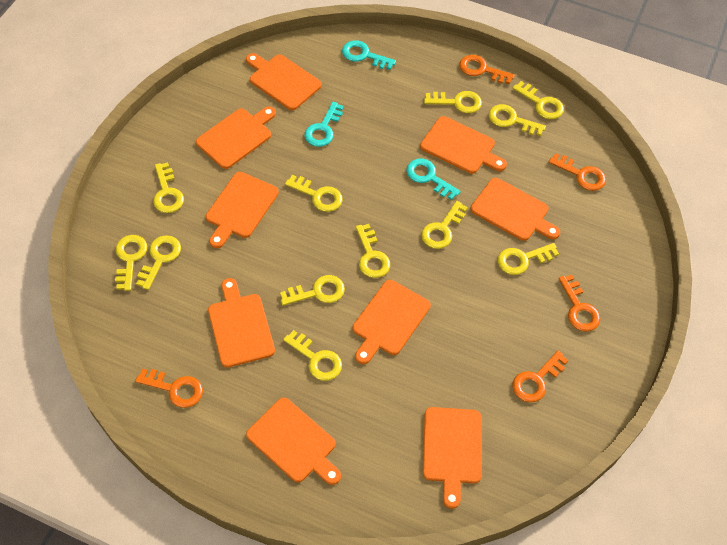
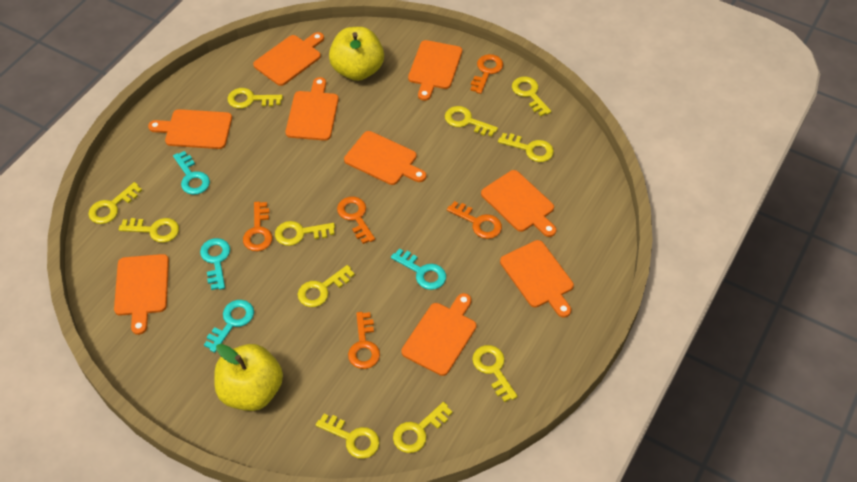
turquoise key: 3 -> 4
yellow apple: 0 -> 2
yellow key: 12 -> 11

